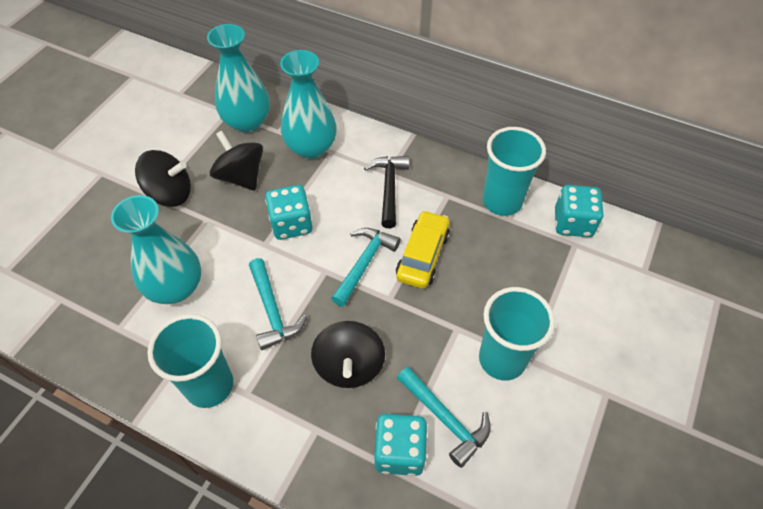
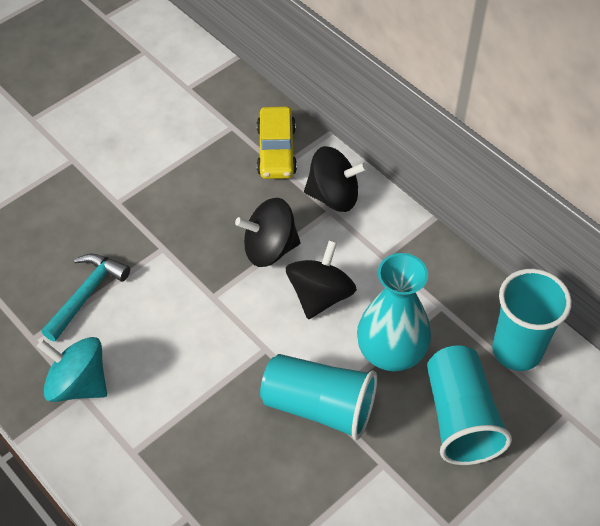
black hammer: 1 -> 0
turquoise dice: 3 -> 0
turquoise hammer: 3 -> 1
turquoise spinning top: 0 -> 1
turquoise vase: 3 -> 1

